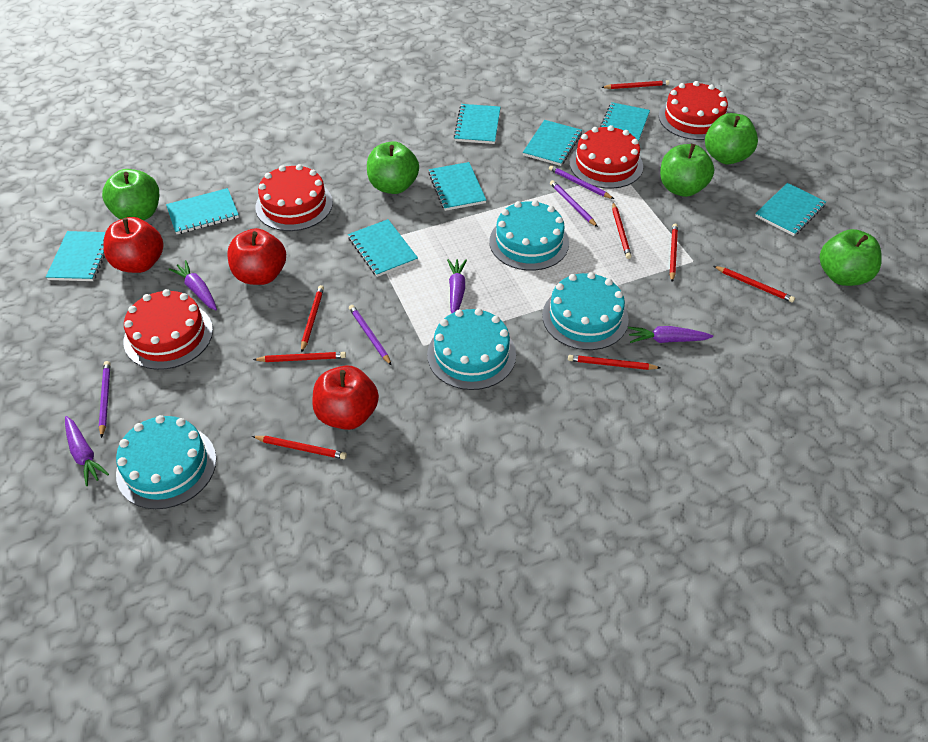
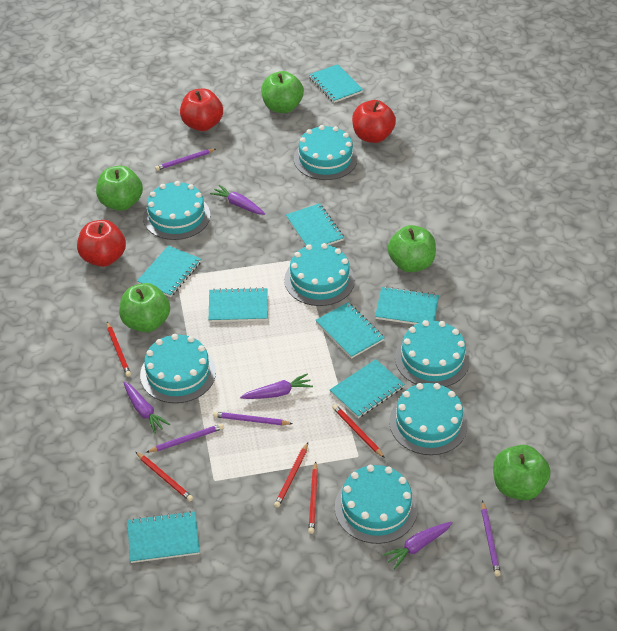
red cake: 4 -> 0
red pencil: 8 -> 5
turquoise cake: 4 -> 7

